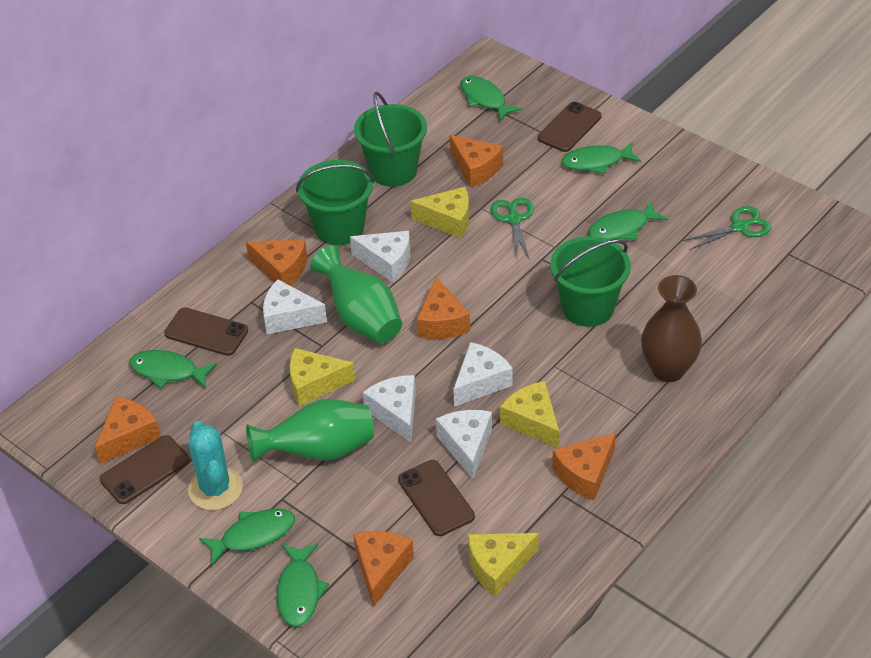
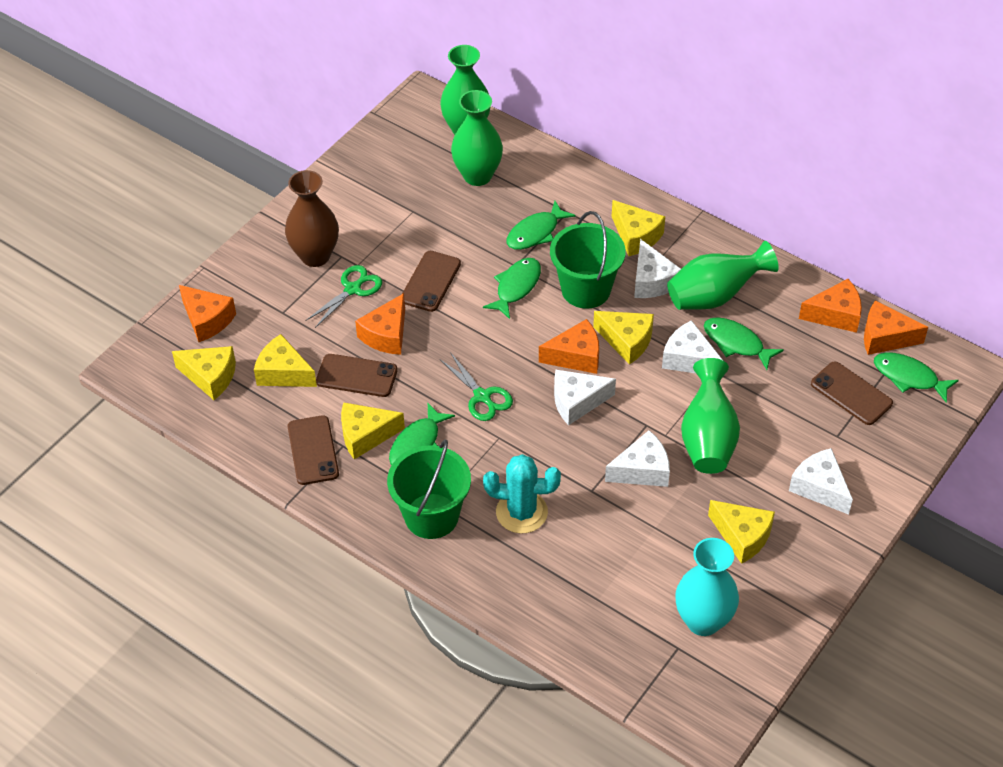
green bucket: 3 -> 2
green fish: 6 -> 5
green vase: 2 -> 4
orange cheese: 6 -> 5
turquoise vase: 0 -> 1
yellow cheese: 4 -> 6

